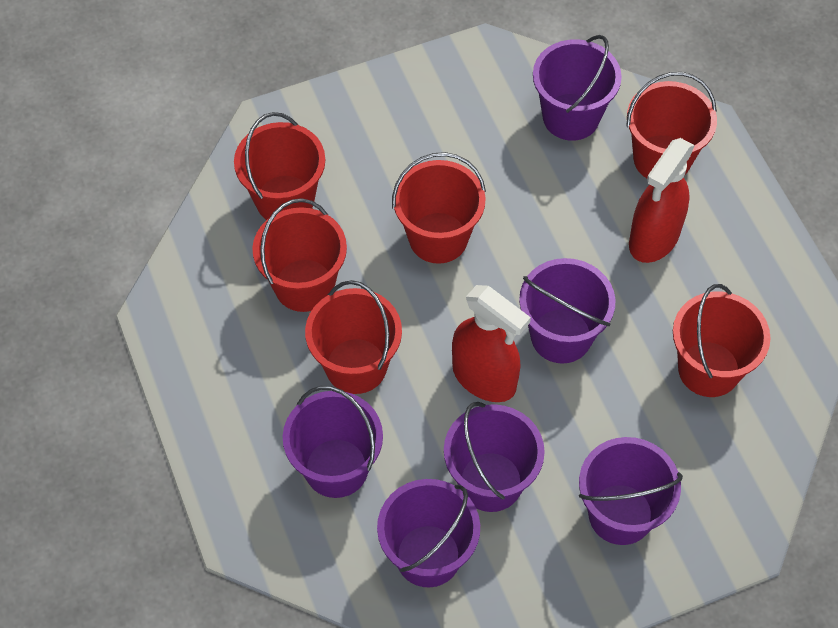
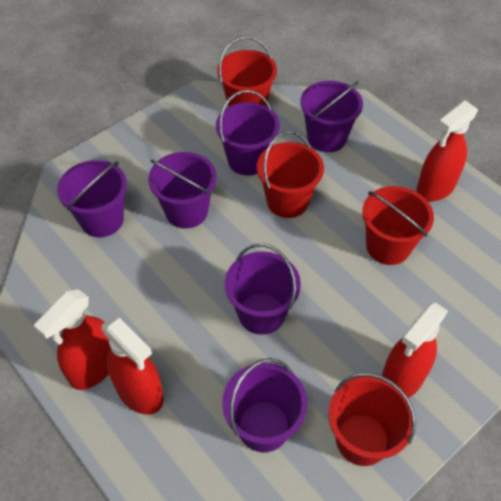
red bucket: 6 -> 4
red spray bottle: 2 -> 4

